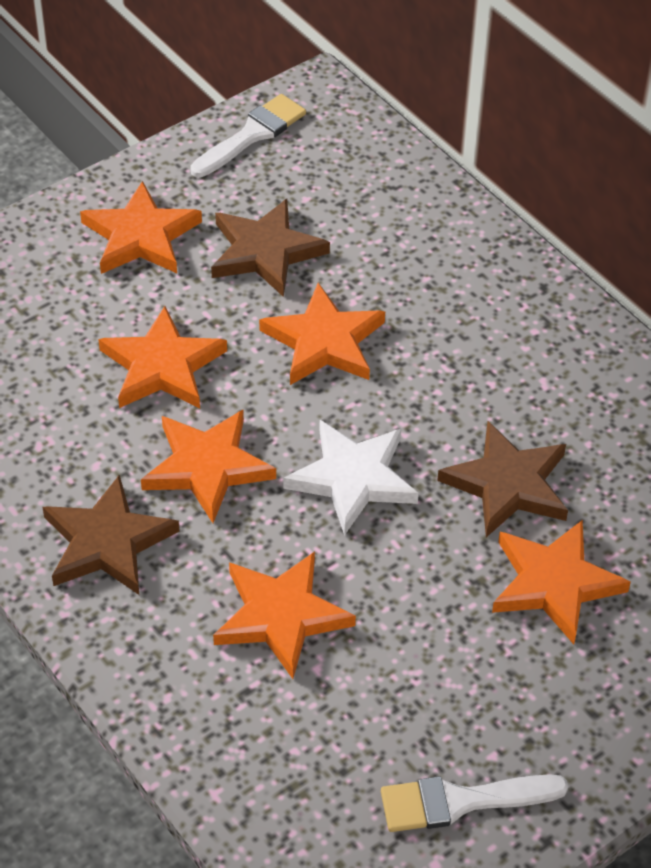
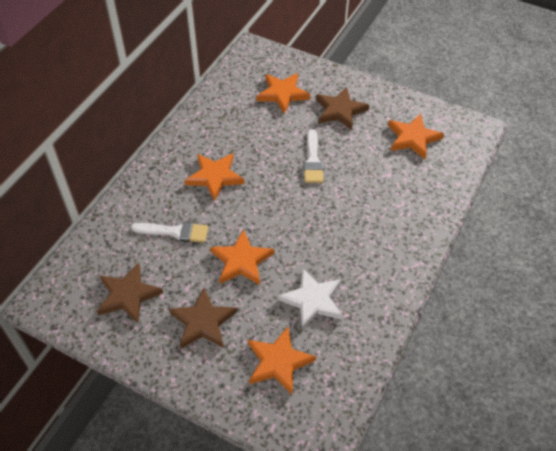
orange star: 6 -> 5

